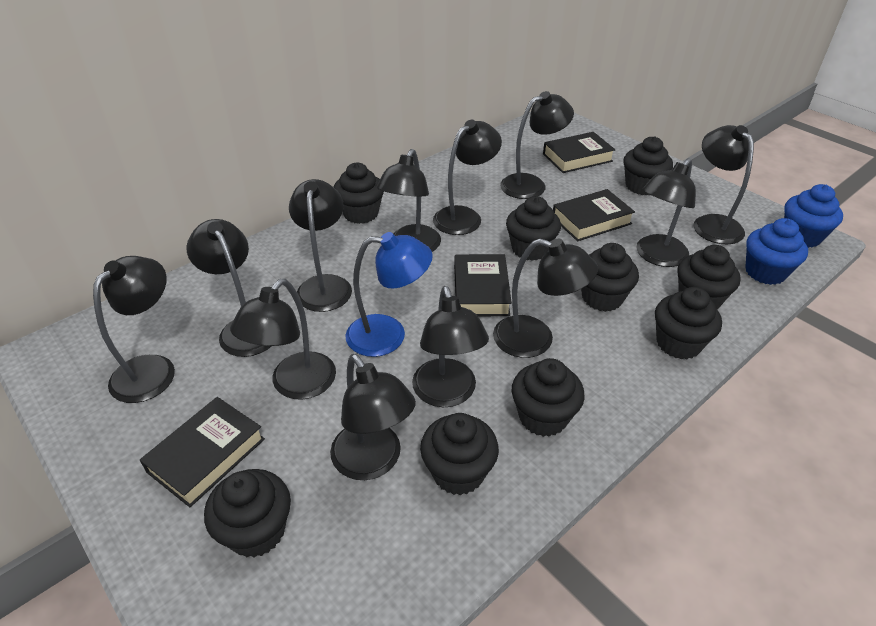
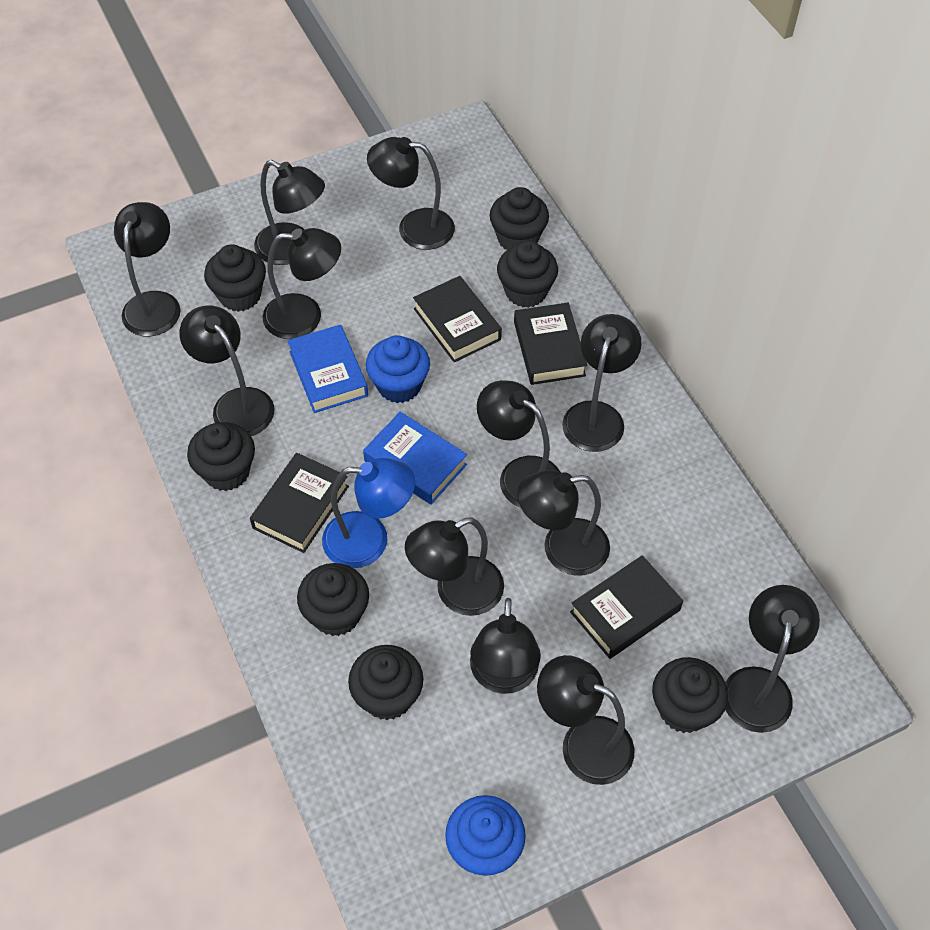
black cupcake: 9 -> 7
blue book: 0 -> 2

